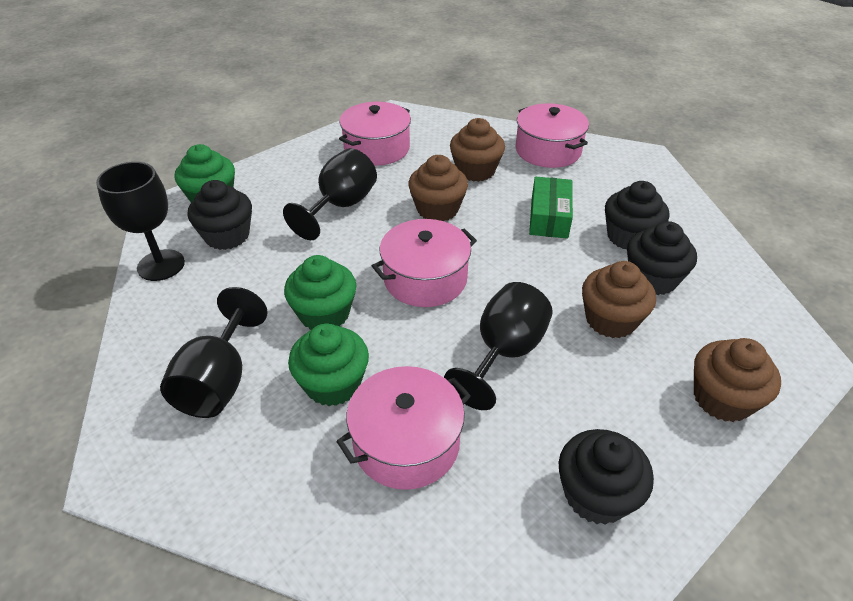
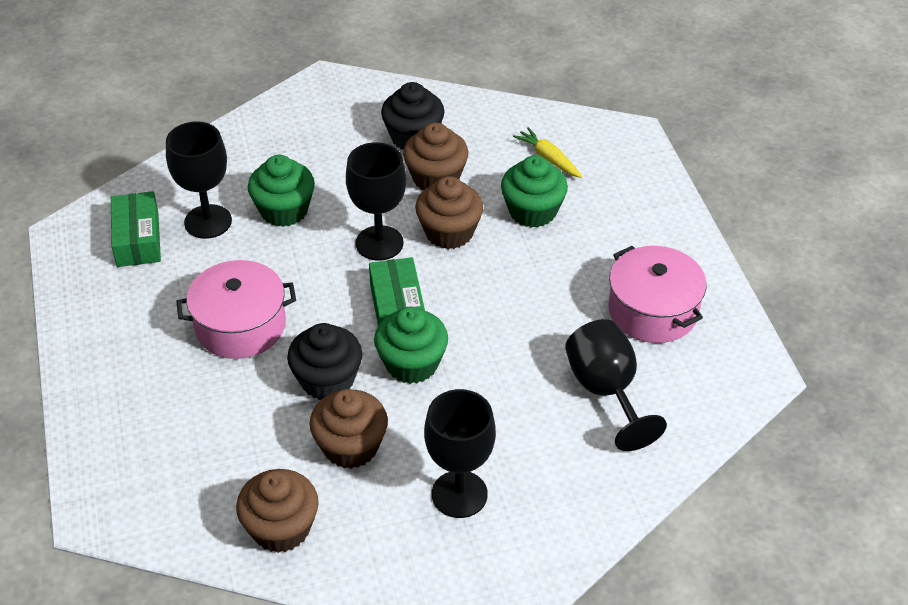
black cupcake: 4 -> 2
green box: 1 -> 2
pink pot: 4 -> 2
yellow carrot: 0 -> 1

